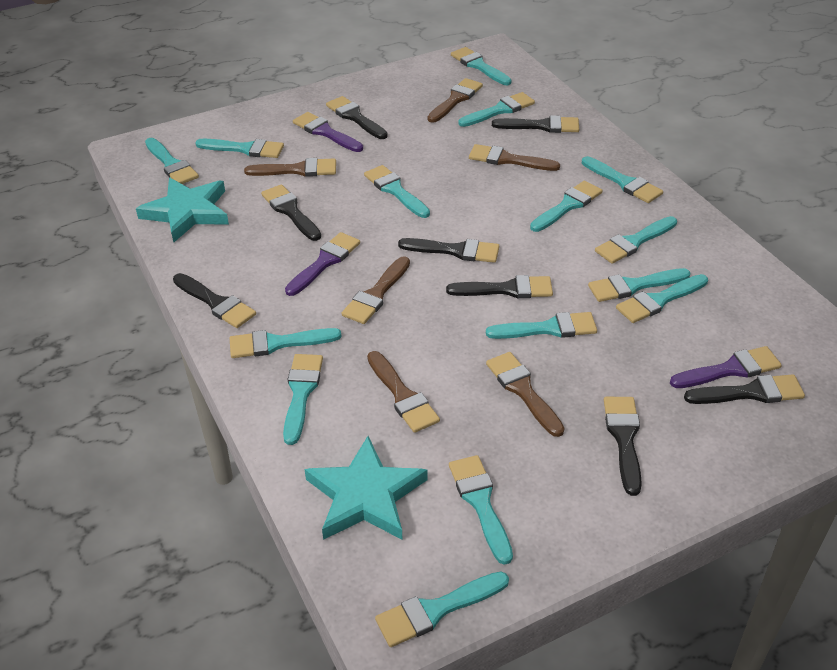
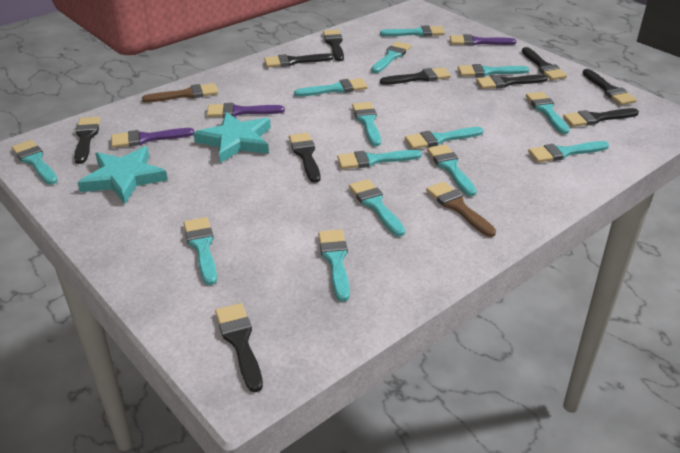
black brush: 8 -> 10
brown brush: 6 -> 2
turquoise brush: 15 -> 14

